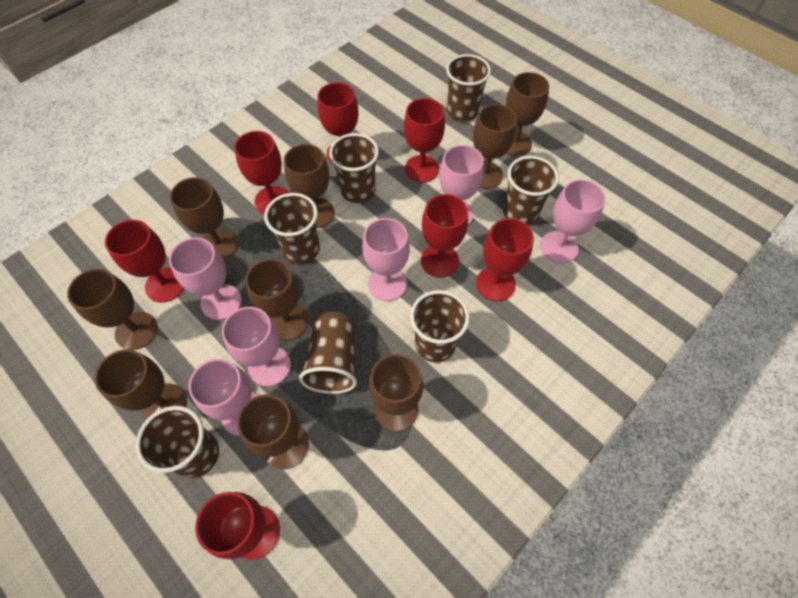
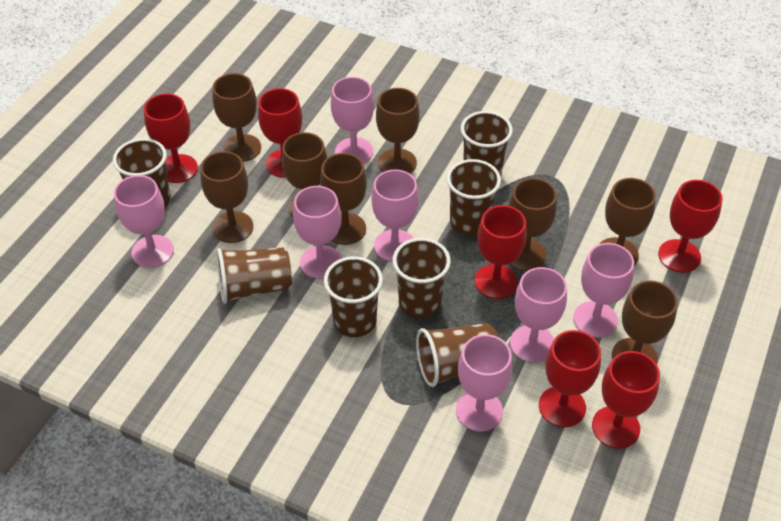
brown goblet: 9 -> 8
pink goblet: 6 -> 7
red goblet: 7 -> 6

